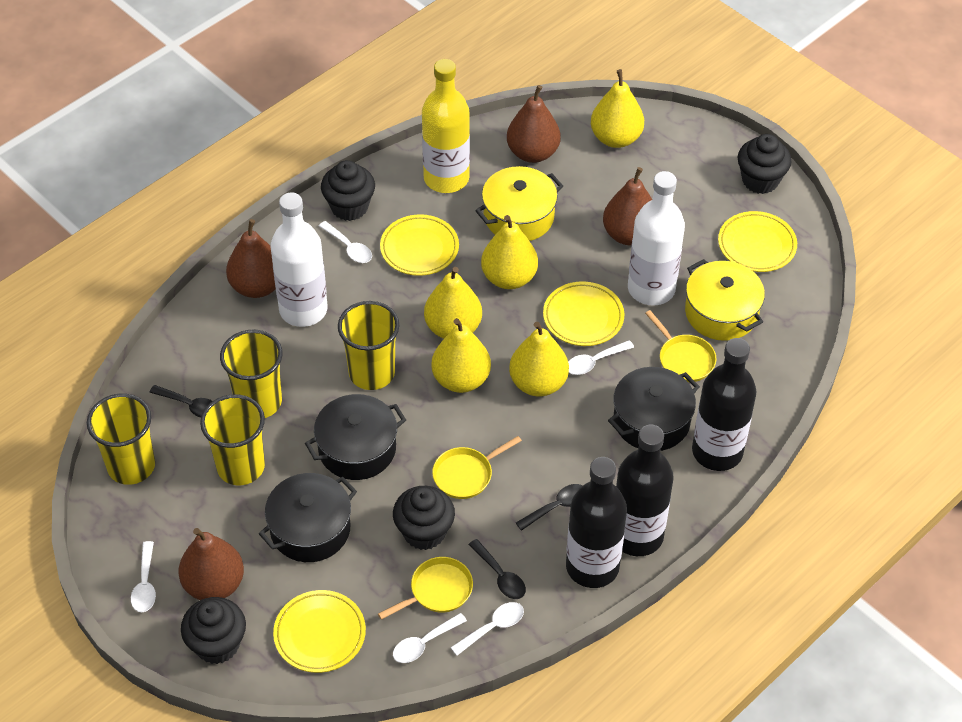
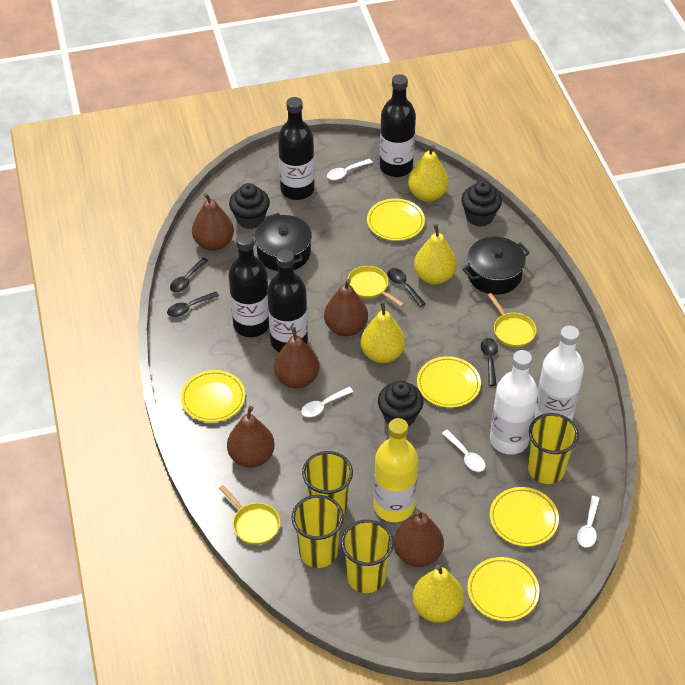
black bottle: 3 -> 4
black cupcake: 4 -> 3
black pot: 3 -> 2
black spoon: 3 -> 4
brown pear: 4 -> 5
white spoon: 5 -> 4
yellow pear: 5 -> 4
yellow plate: 4 -> 5
yellow pot: 2 -> 0

